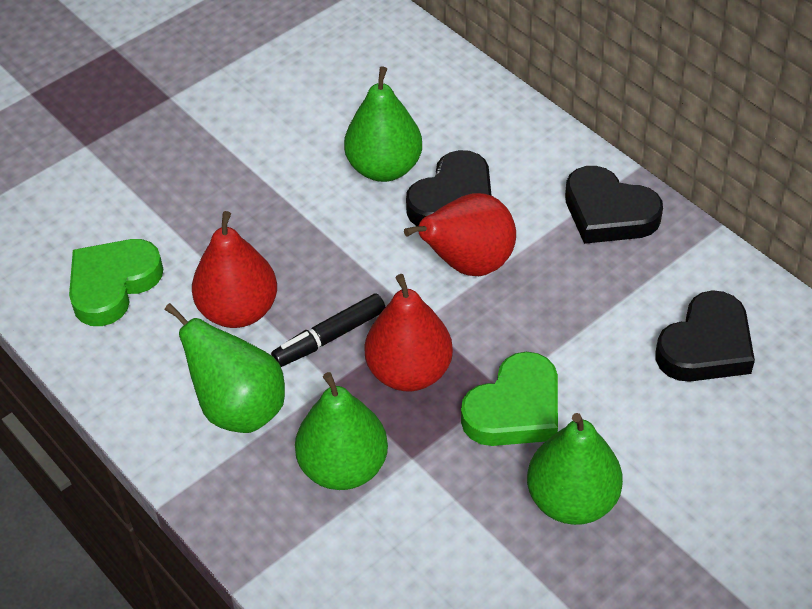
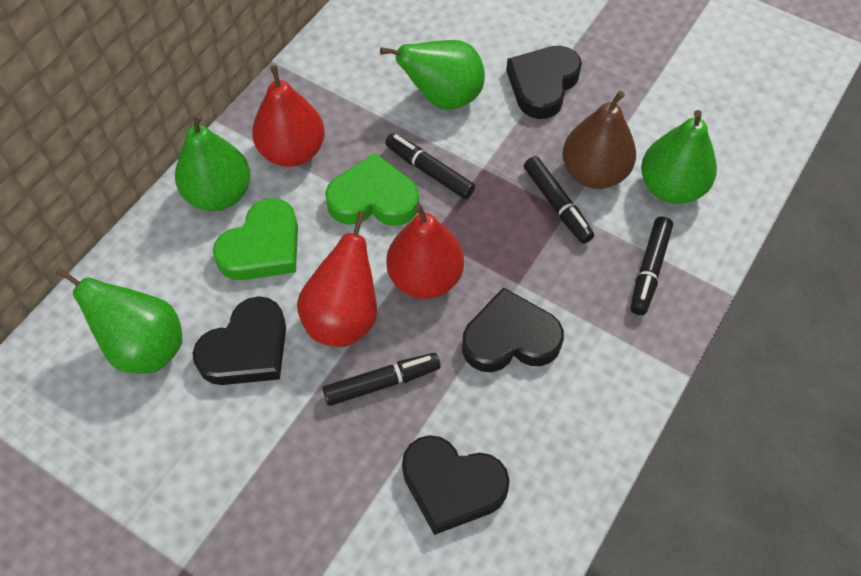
black heart: 3 -> 4
black marker: 1 -> 4
brown pear: 0 -> 1

